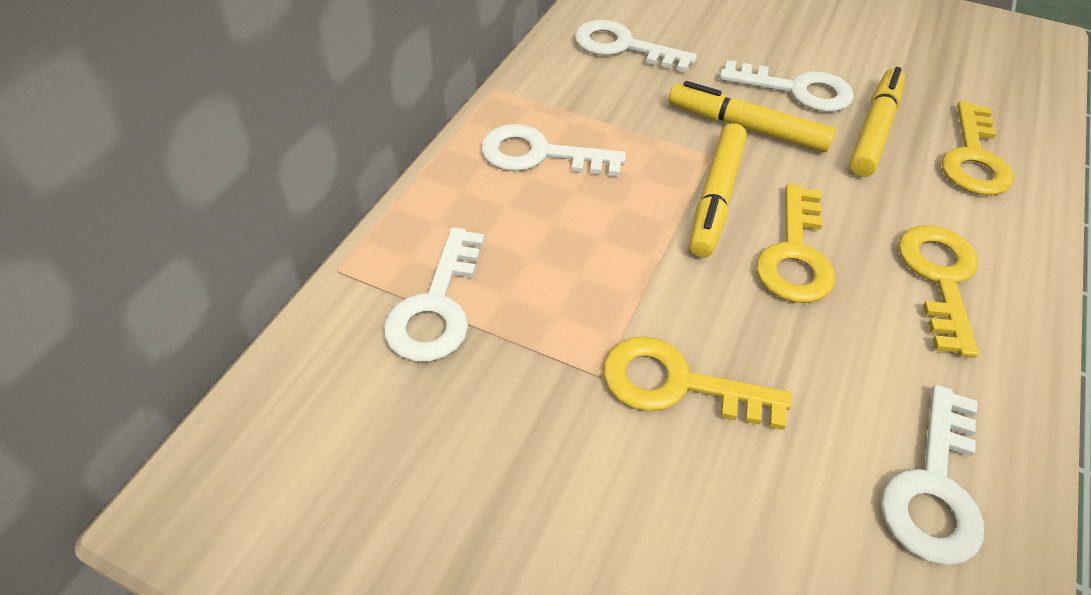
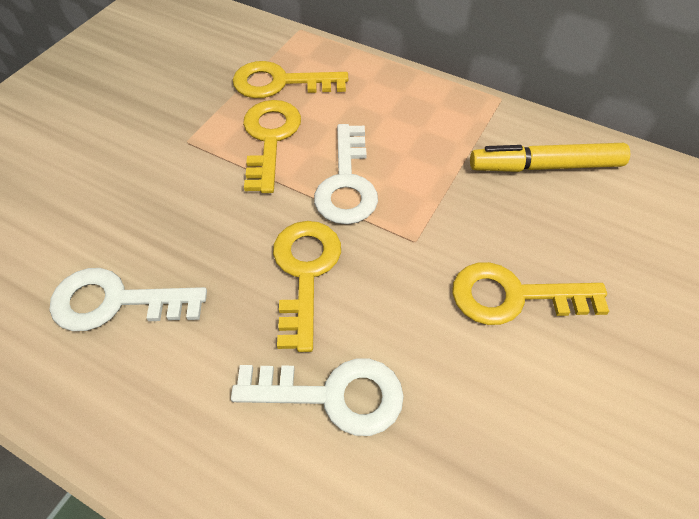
white key: 5 -> 3
yellow marker: 3 -> 1

